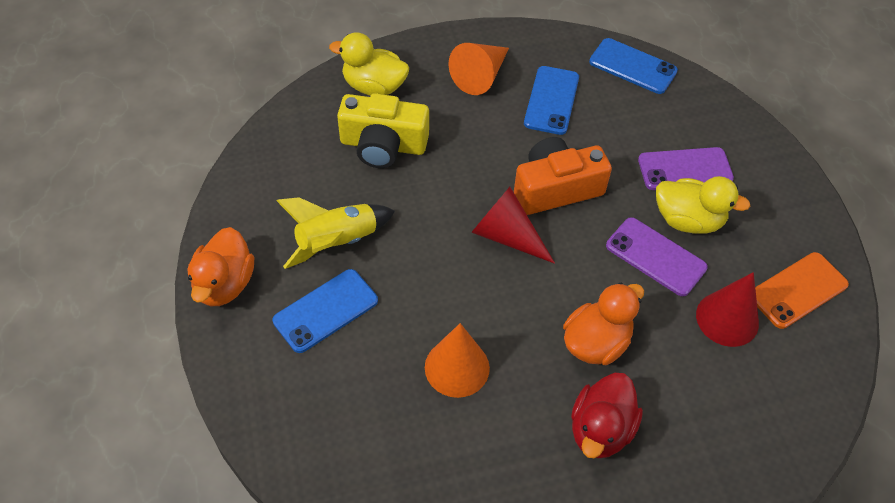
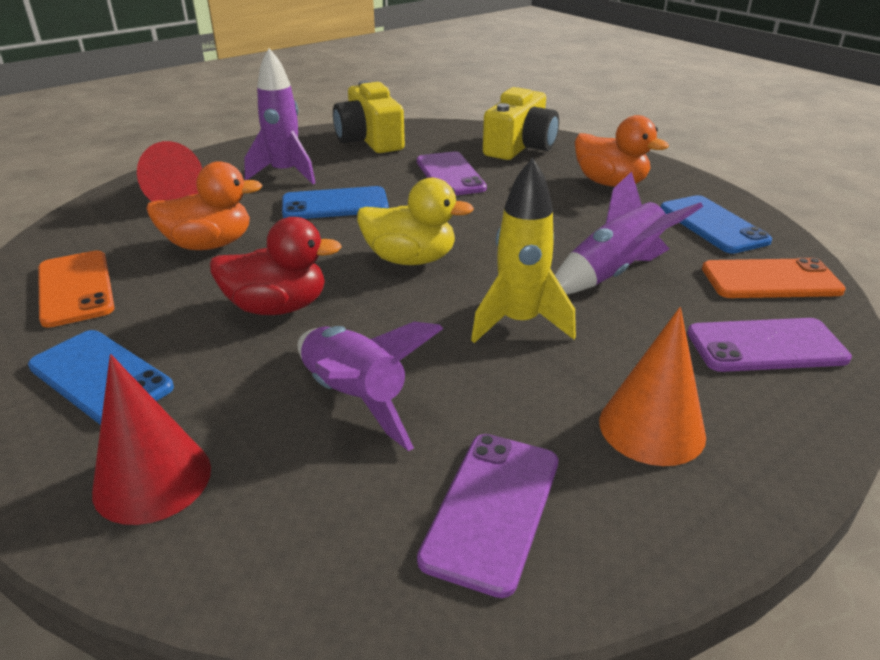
orange camera: 1 -> 0
orange cone: 2 -> 1
orange phone: 1 -> 2
purple phone: 2 -> 3
purple rocket: 0 -> 3
yellow camera: 1 -> 2
yellow duck: 2 -> 1

